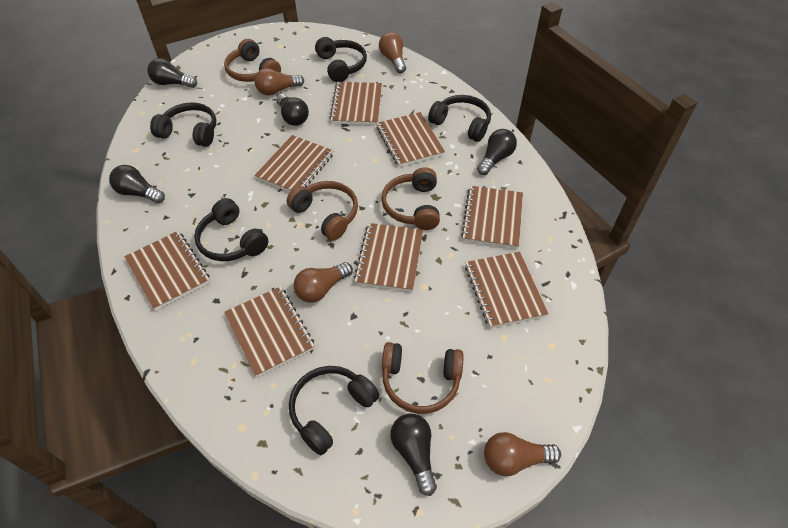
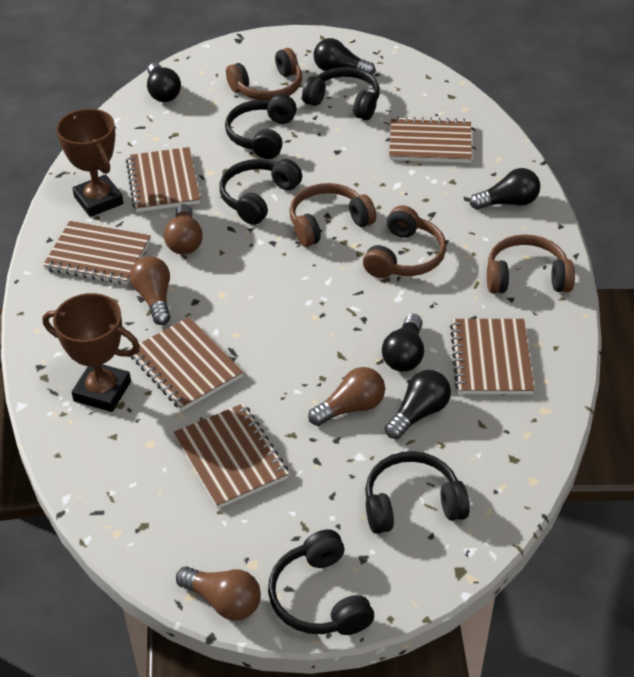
brown notebook: 8 -> 6
brown trophy: 0 -> 2

